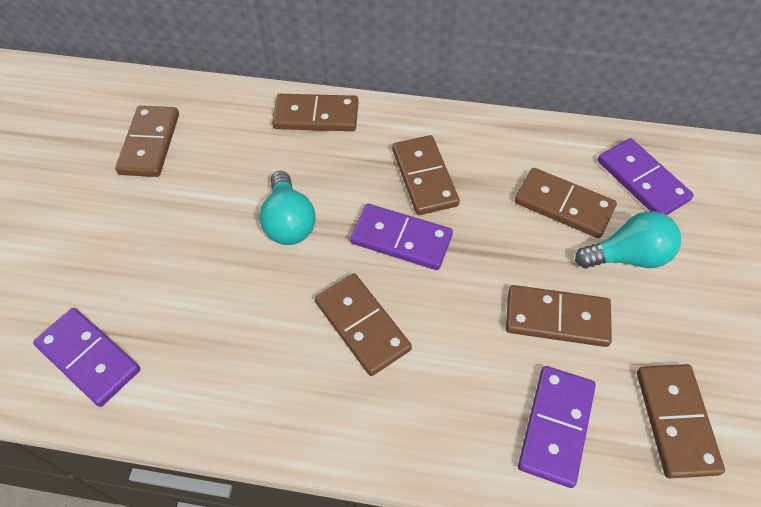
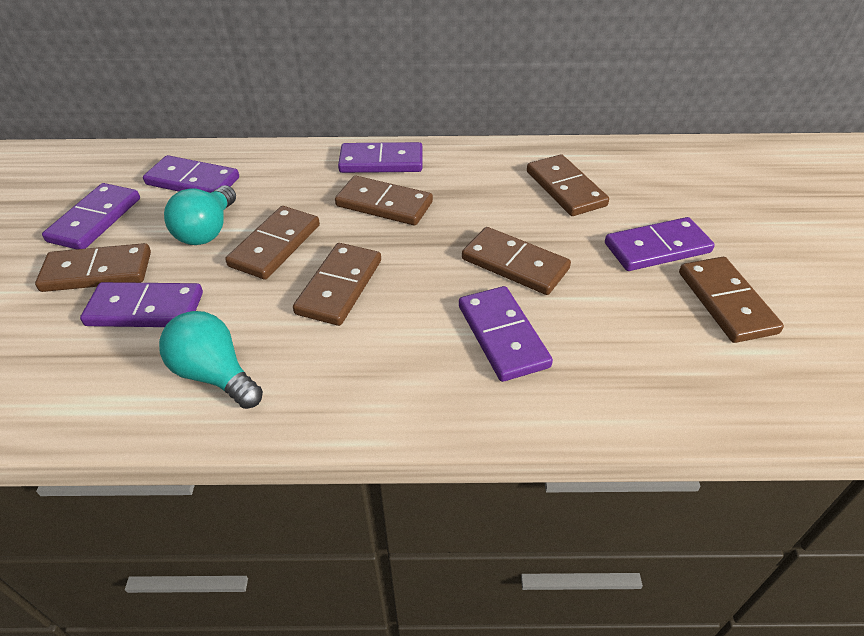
purple domino: 4 -> 6

